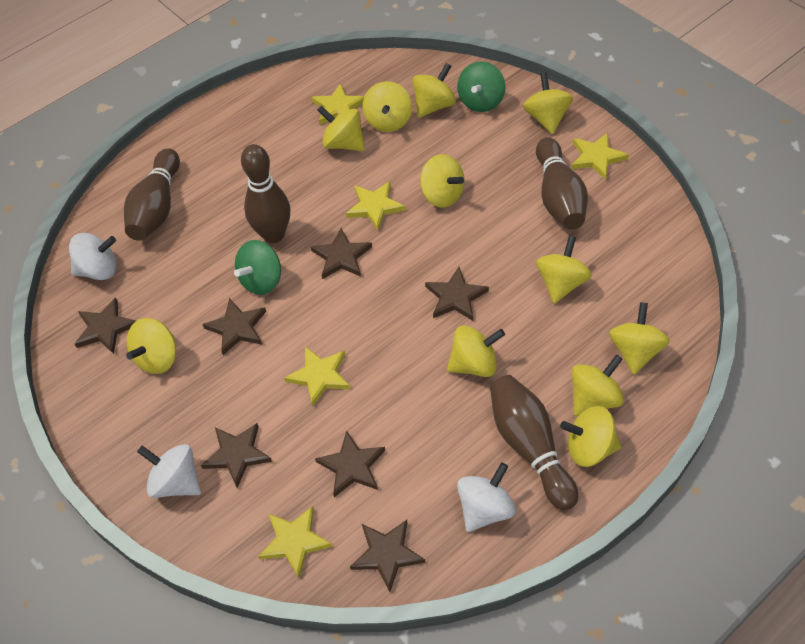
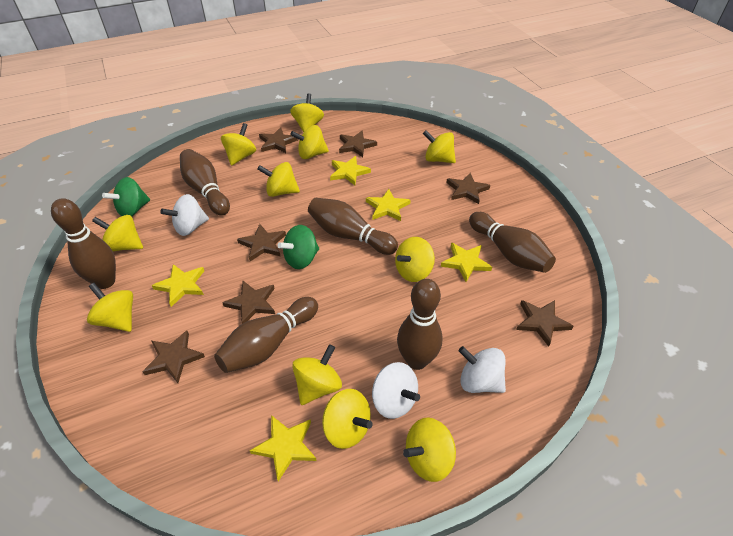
brown bowling pin: 4 -> 6

